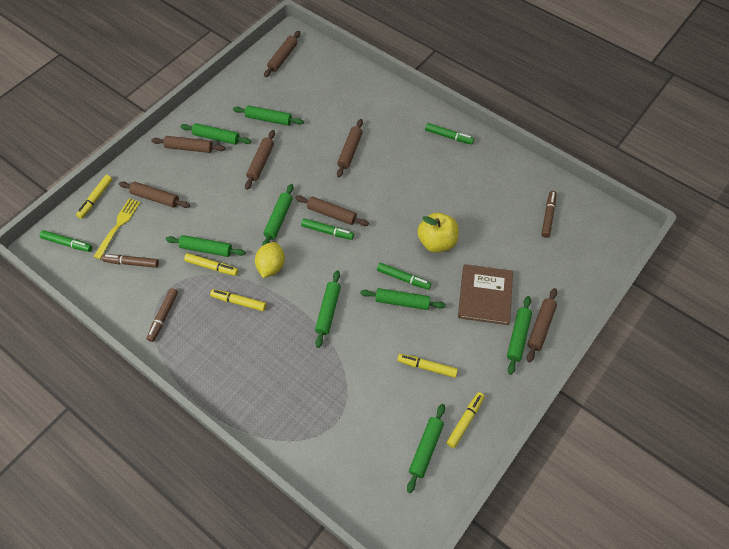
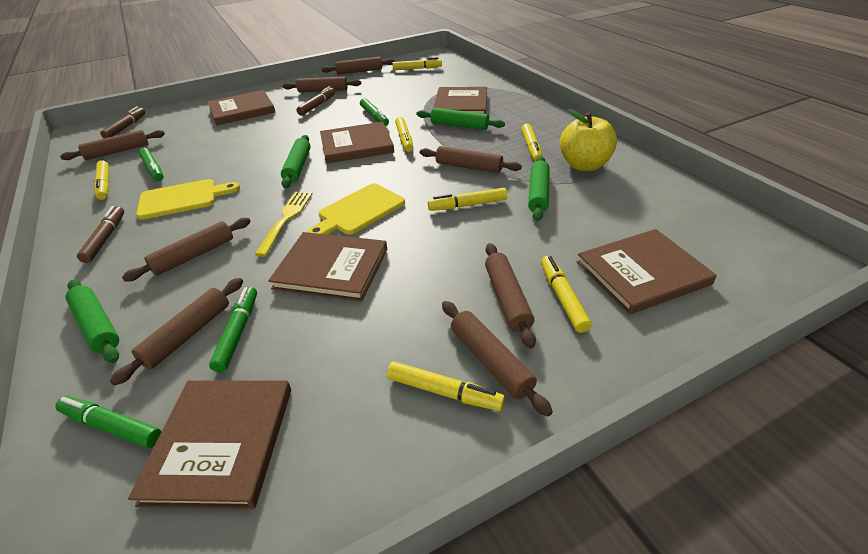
brown book: 1 -> 6
brown rolling pin: 7 -> 8
green rolling pin: 8 -> 4
yellow cutting board: 0 -> 2
yellow lemon: 1 -> 0
yellow marker: 5 -> 7

